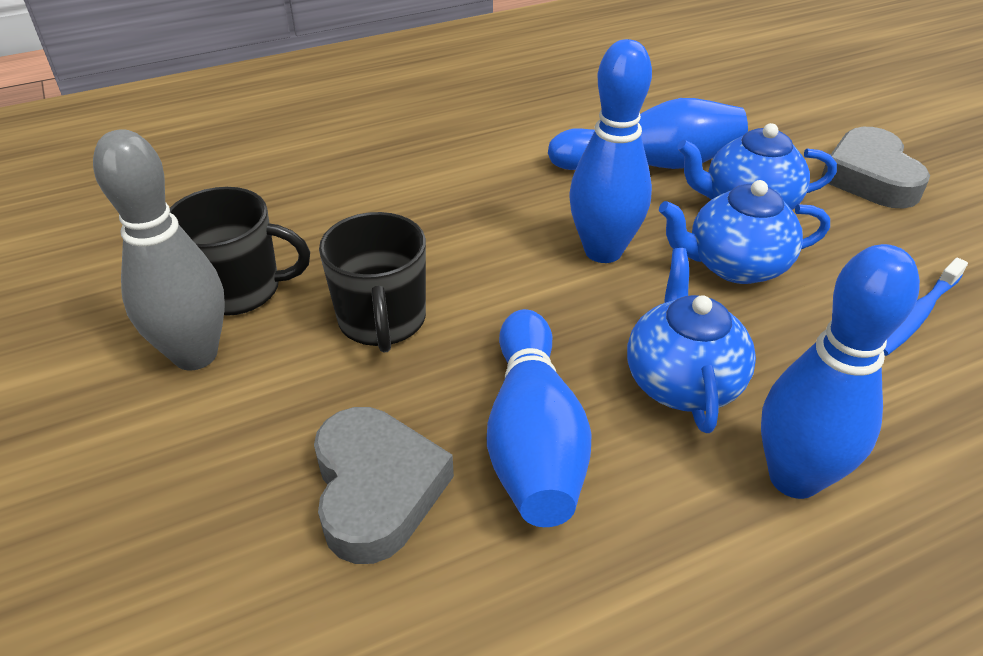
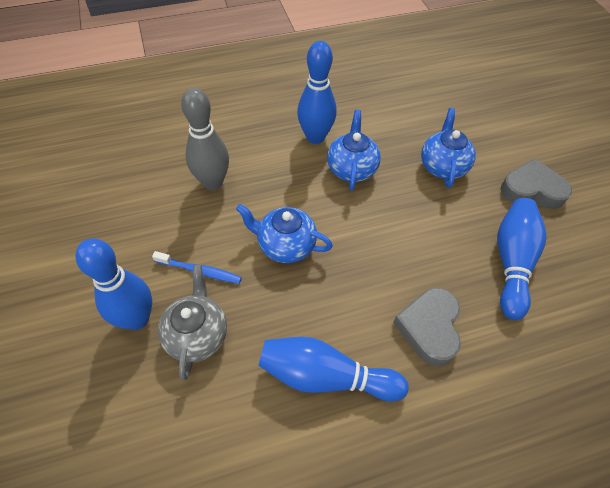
black mug: 2 -> 0
grey teapot: 0 -> 1

